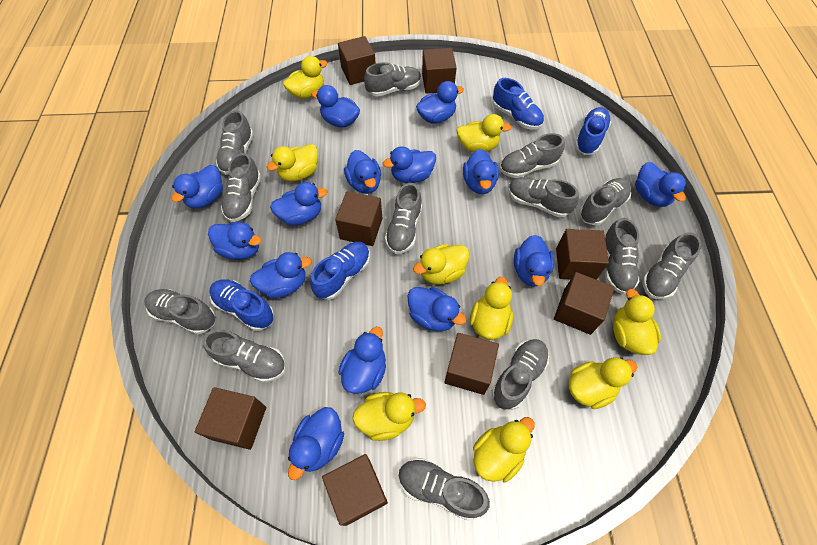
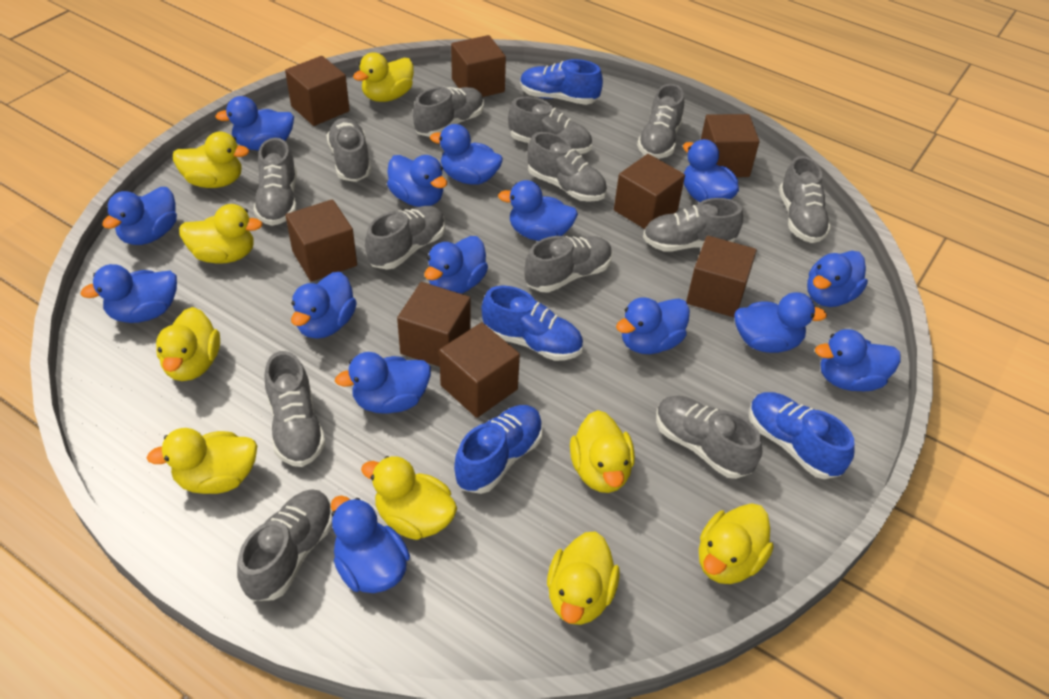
blue duck: 14 -> 15

